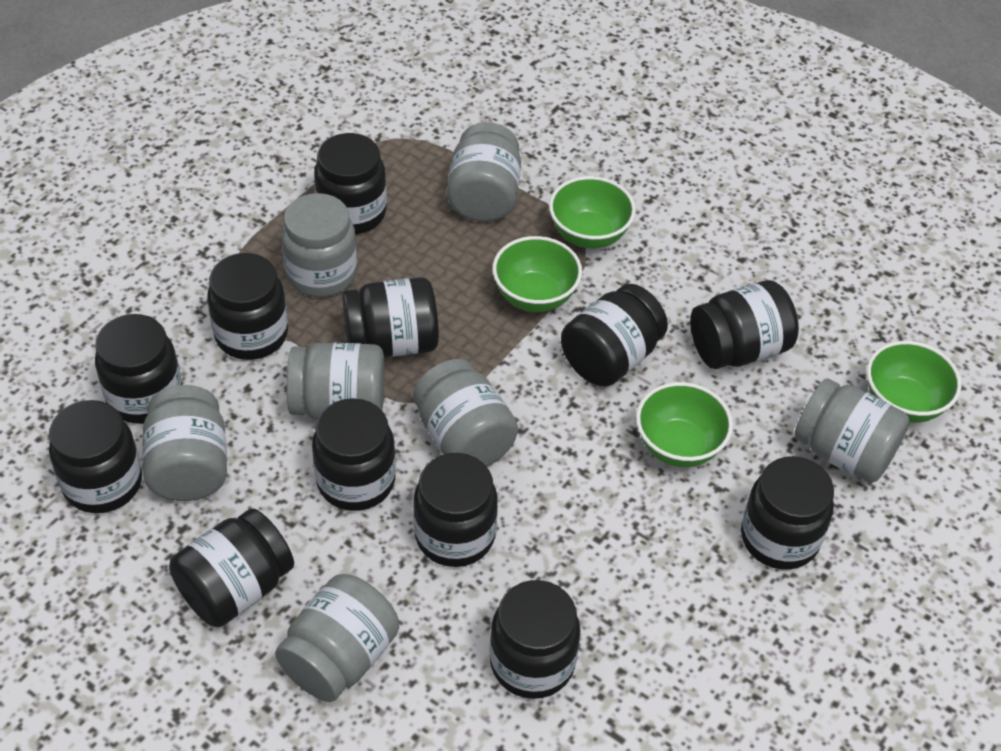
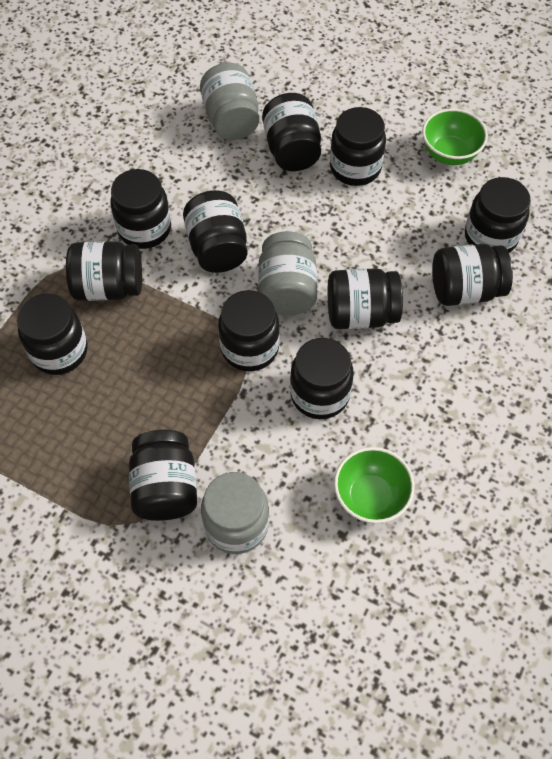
green bowl: 4 -> 2
grey jar: 7 -> 3

